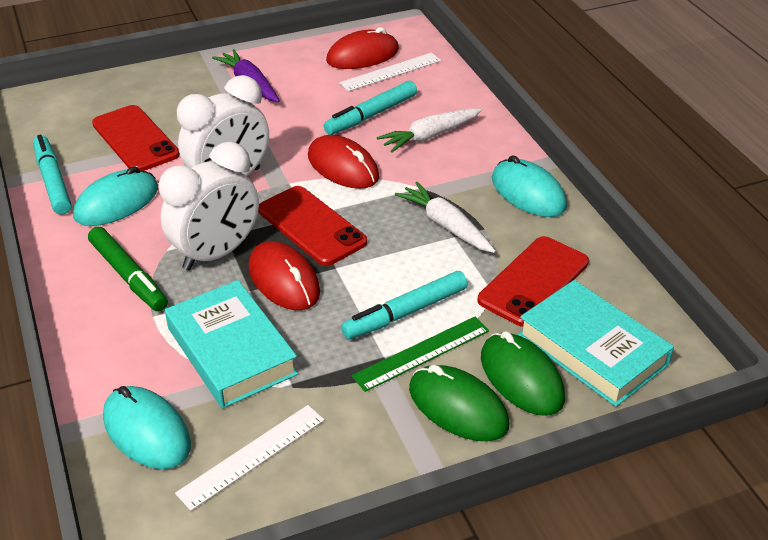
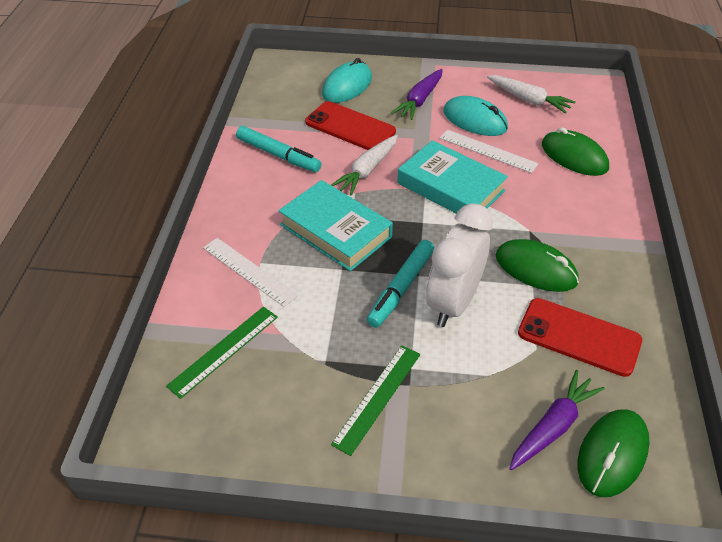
green marker: 1 -> 0
green mouse: 2 -> 3
green ruler: 1 -> 2
purple carrot: 1 -> 2
red mouse: 3 -> 0
red phone: 3 -> 2
turquoise marker: 3 -> 2
turquoise mouse: 3 -> 2
white clock: 2 -> 1

